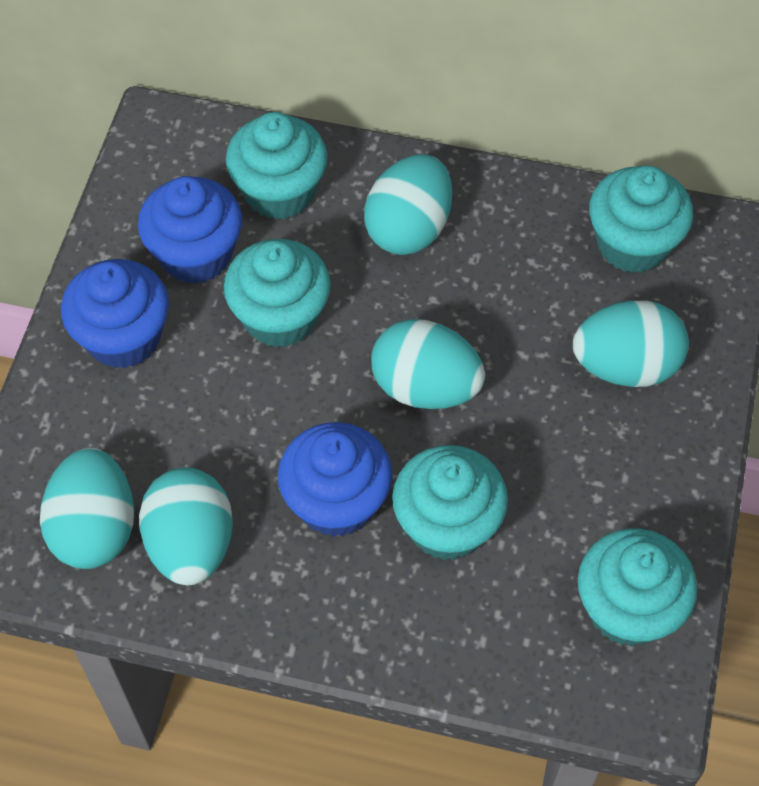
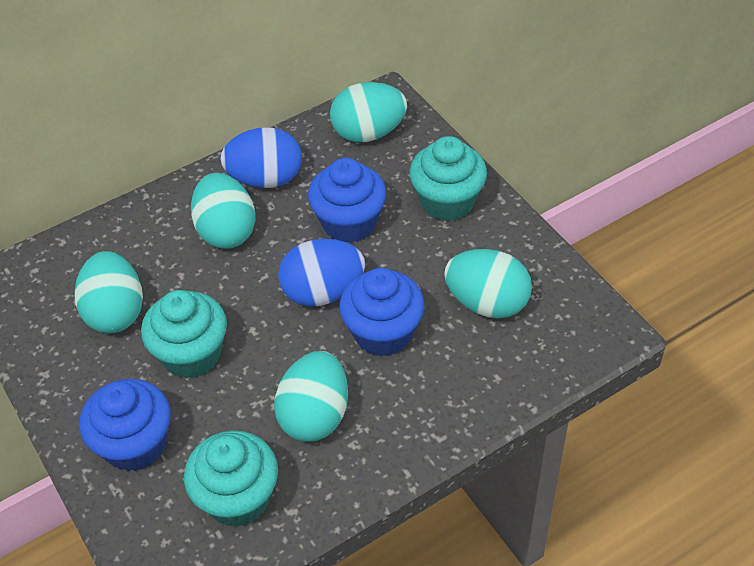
blue egg: 0 -> 2
turquoise cupcake: 5 -> 3

